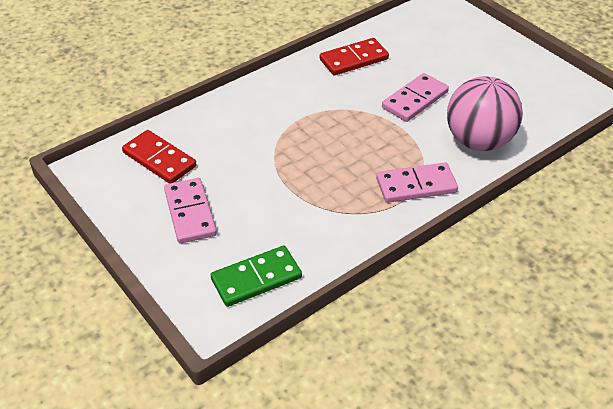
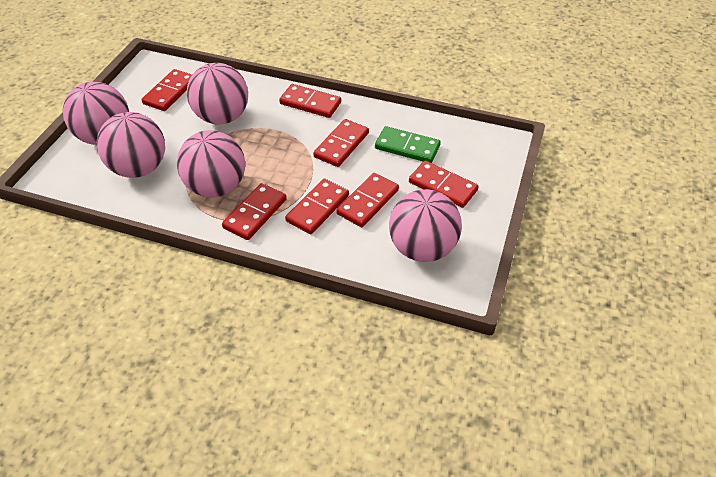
pink ball: 1 -> 5
pink domino: 3 -> 0
red domino: 2 -> 7

